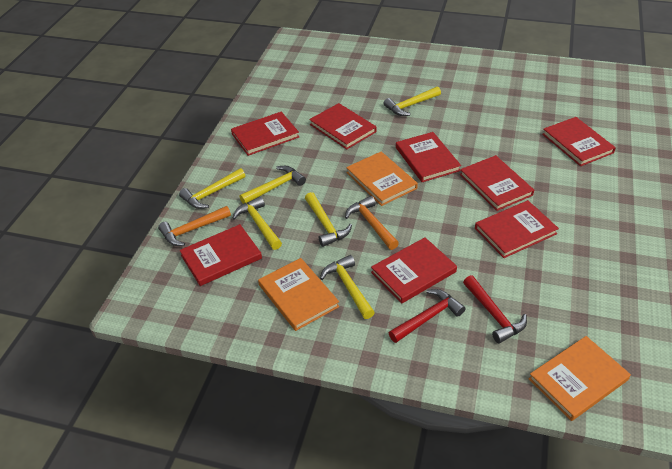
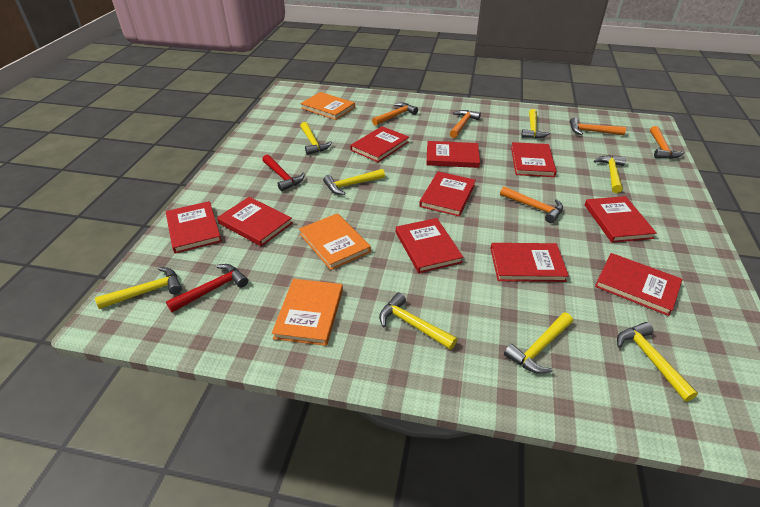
orange hammer: 2 -> 5
red book: 8 -> 10
yellow hammer: 6 -> 8

